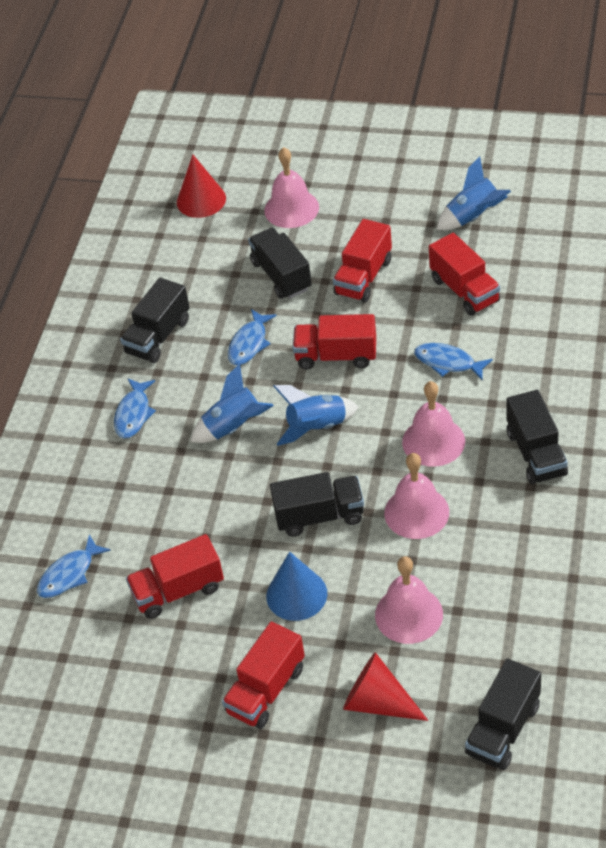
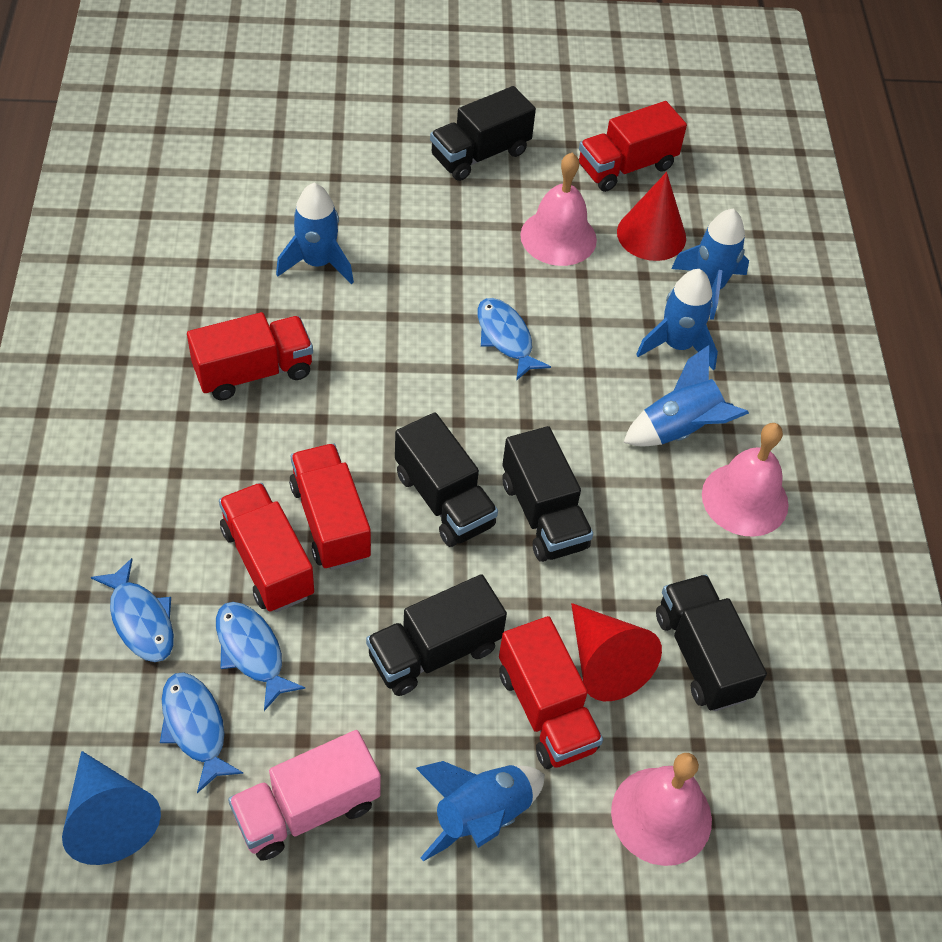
blue rocket: 3 -> 5
pink bell: 4 -> 3
pink truck: 0 -> 1

